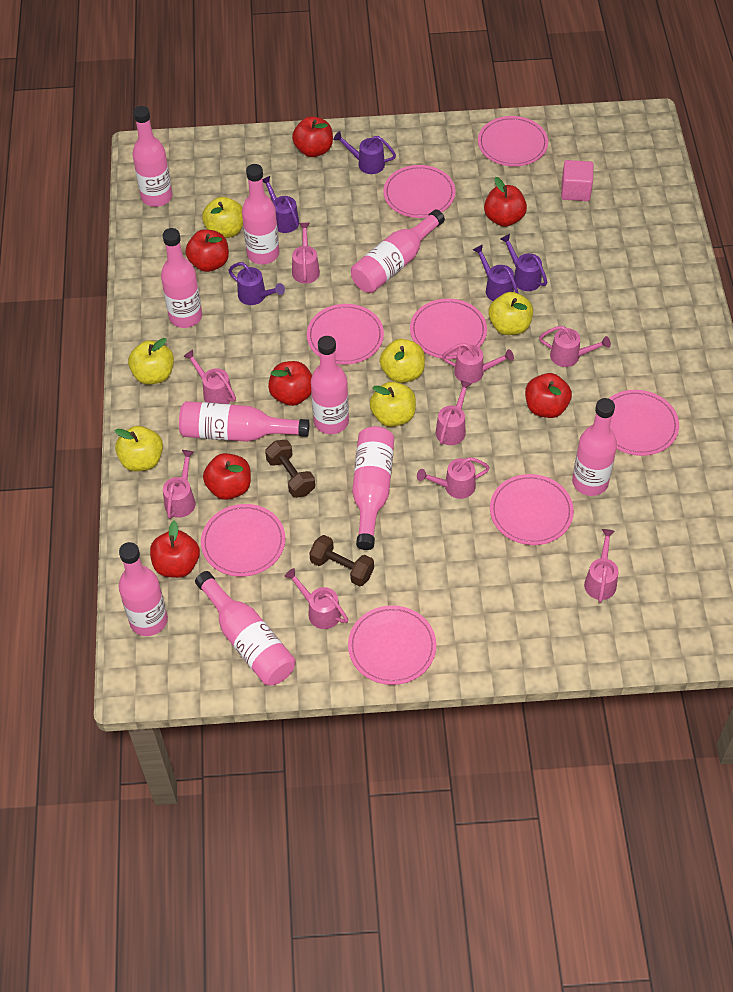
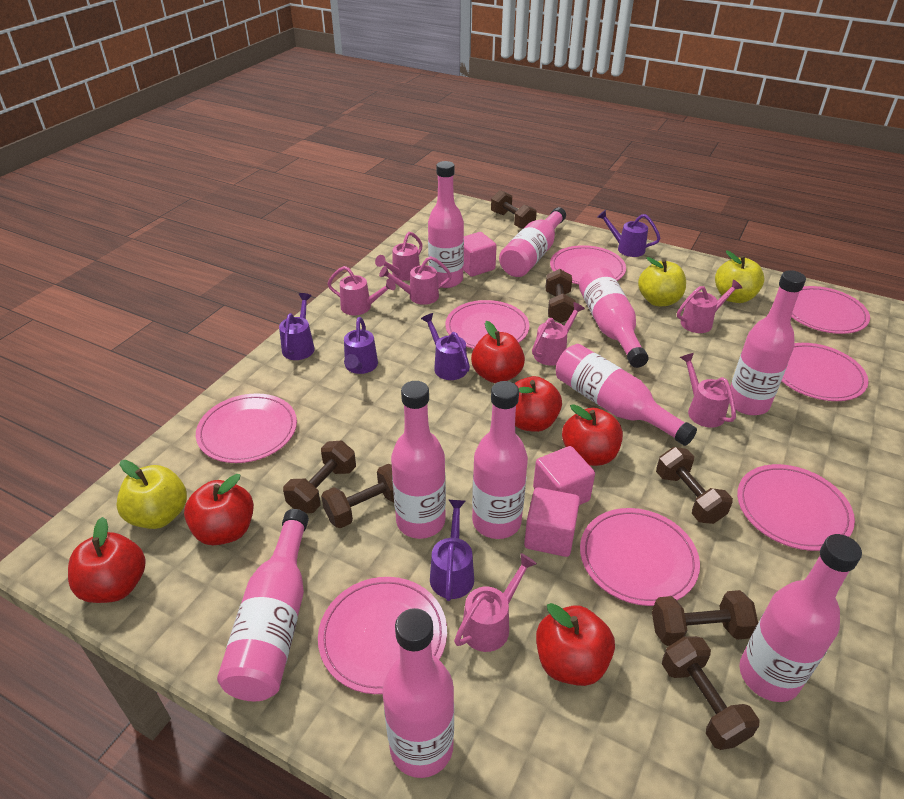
brown dumbbell: 2 -> 7
pink cube: 1 -> 3
pink watering can: 9 -> 7
red apple: 7 -> 6
yellow apple: 6 -> 3

